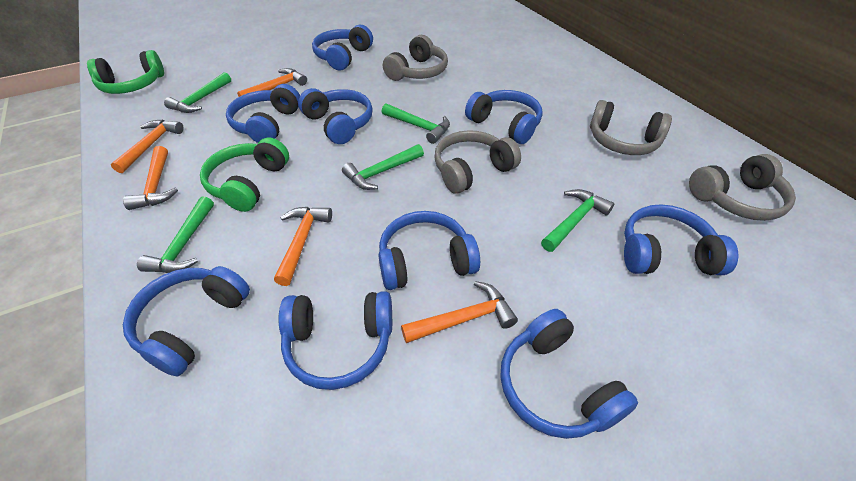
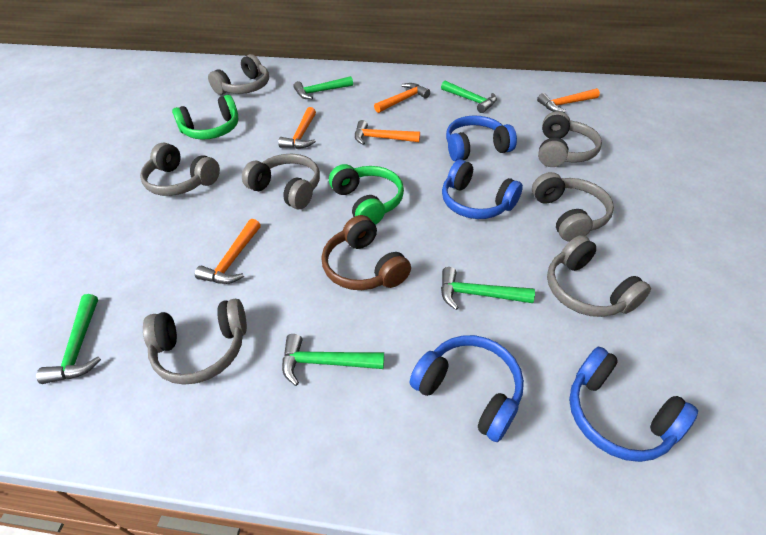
blue headphones: 9 -> 4
brown headphones: 0 -> 1
grey headphones: 4 -> 7

